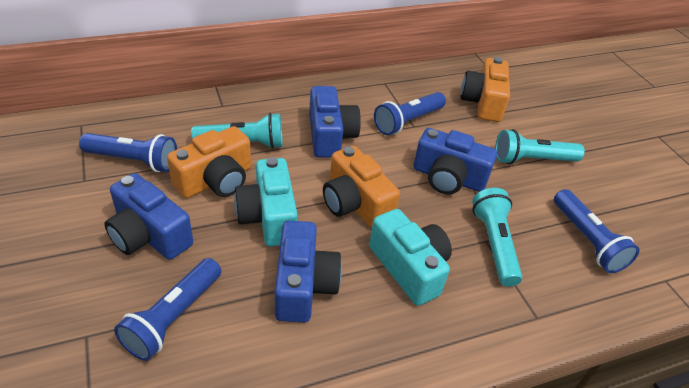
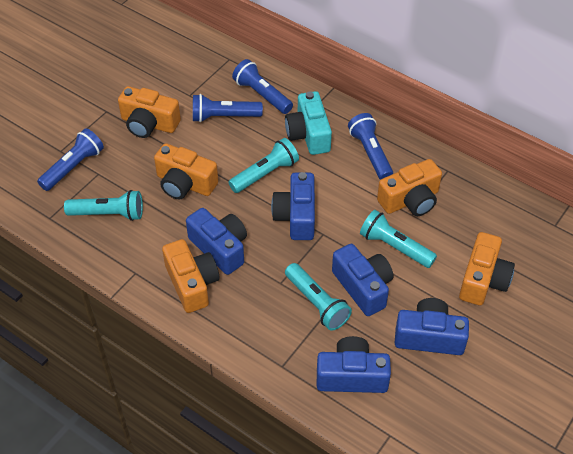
blue camera: 4 -> 5
orange camera: 3 -> 5
turquoise camera: 2 -> 1
turquoise flashlight: 3 -> 4

